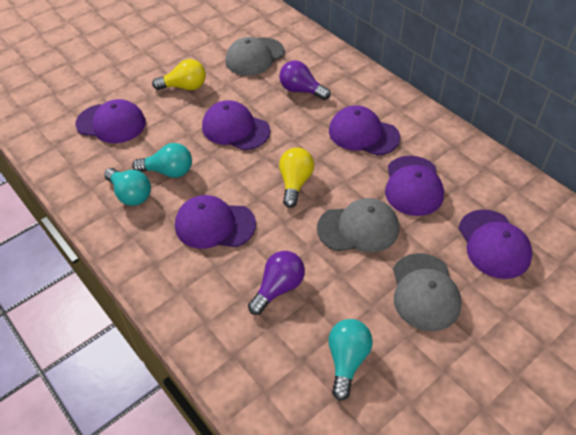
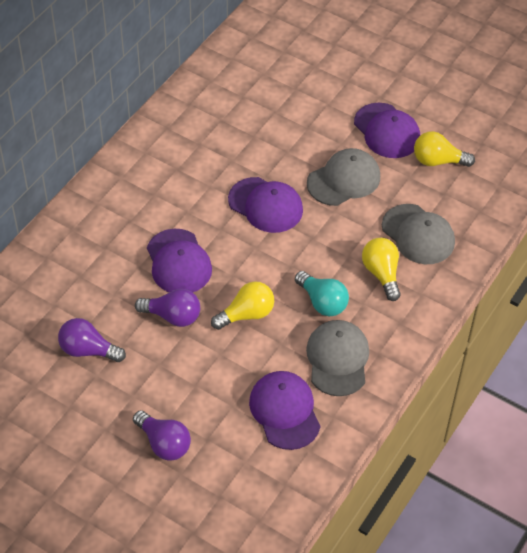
purple cap: 6 -> 4
purple light bulb: 2 -> 3
turquoise light bulb: 3 -> 1
yellow light bulb: 2 -> 3

